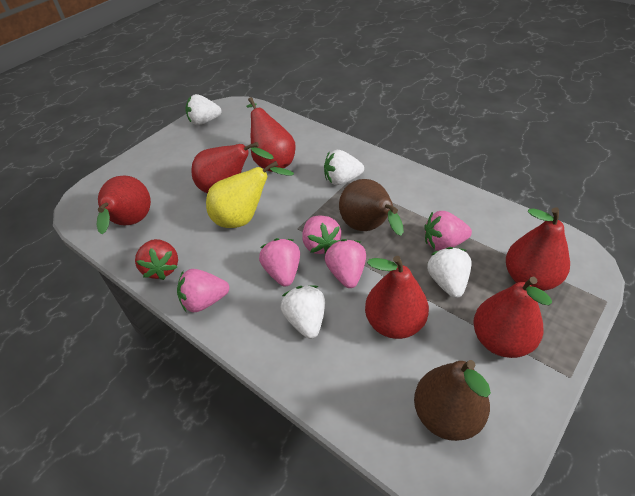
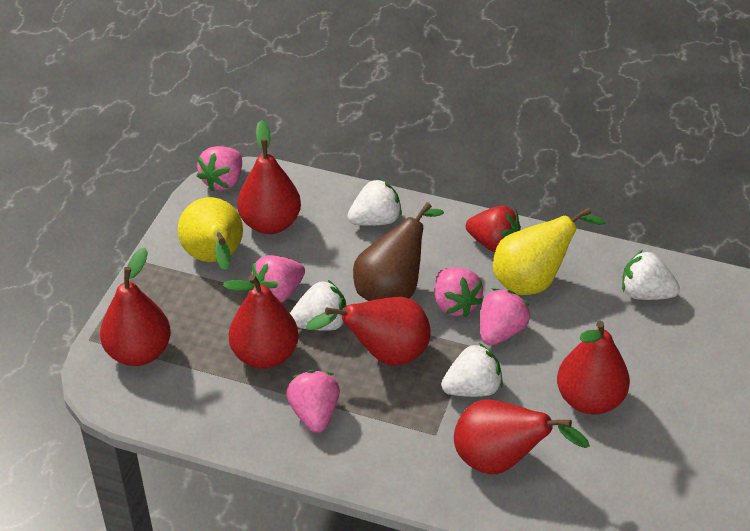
brown pear: 2 -> 1
yellow pear: 1 -> 2

